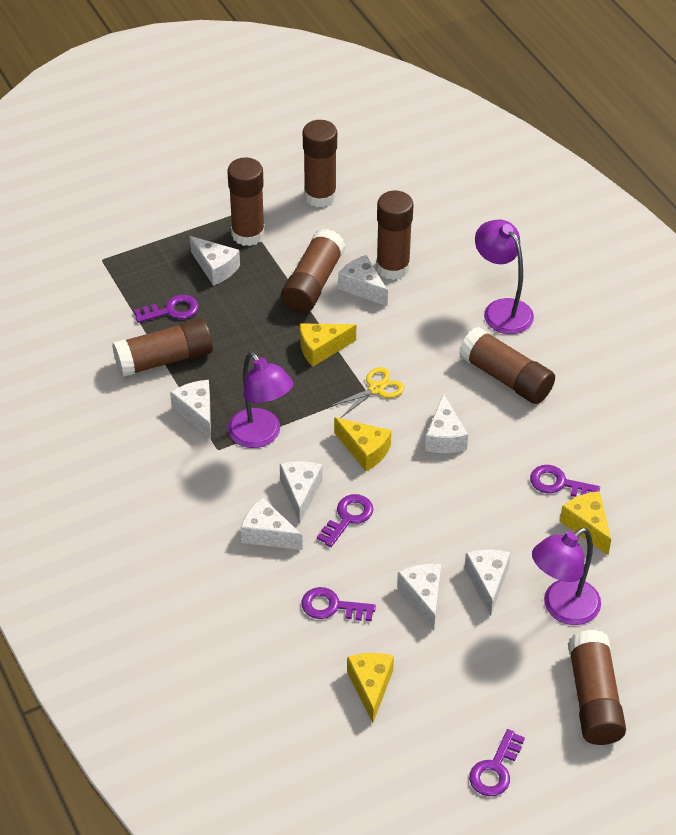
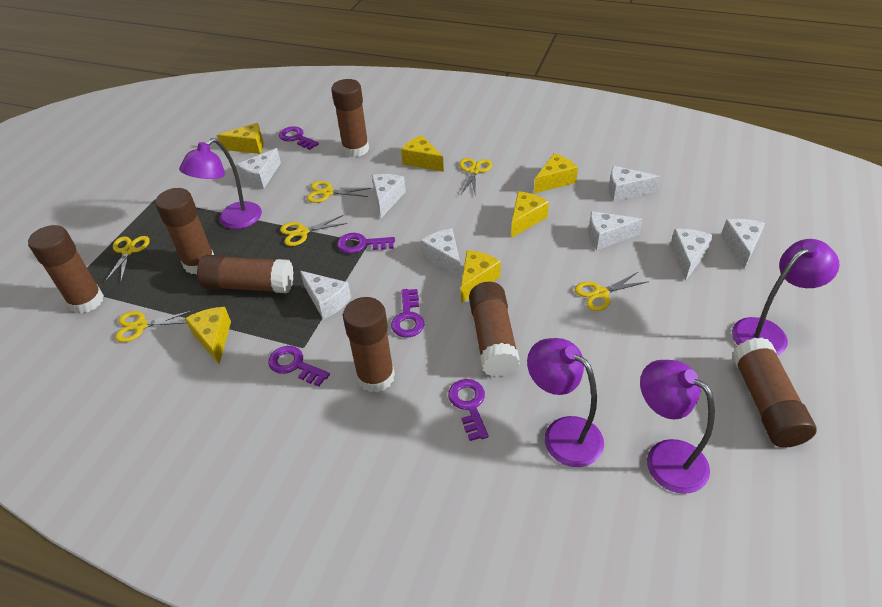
purple lamp: 3 -> 4
yellow cheese: 4 -> 6
yellow scissors: 1 -> 6

